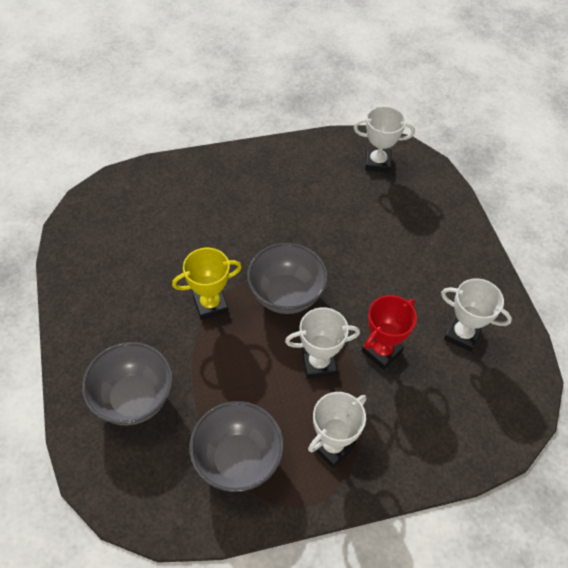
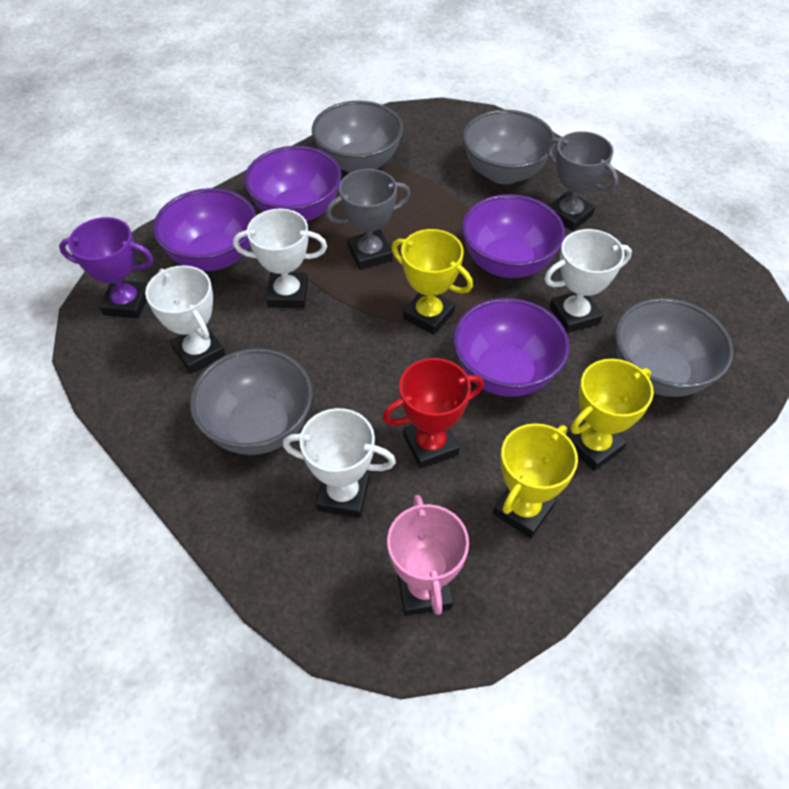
grey bowl: 3 -> 4
grey trophy: 0 -> 2
pink trophy: 0 -> 1
purple bowl: 0 -> 4
purple trophy: 0 -> 1
yellow trophy: 1 -> 3

